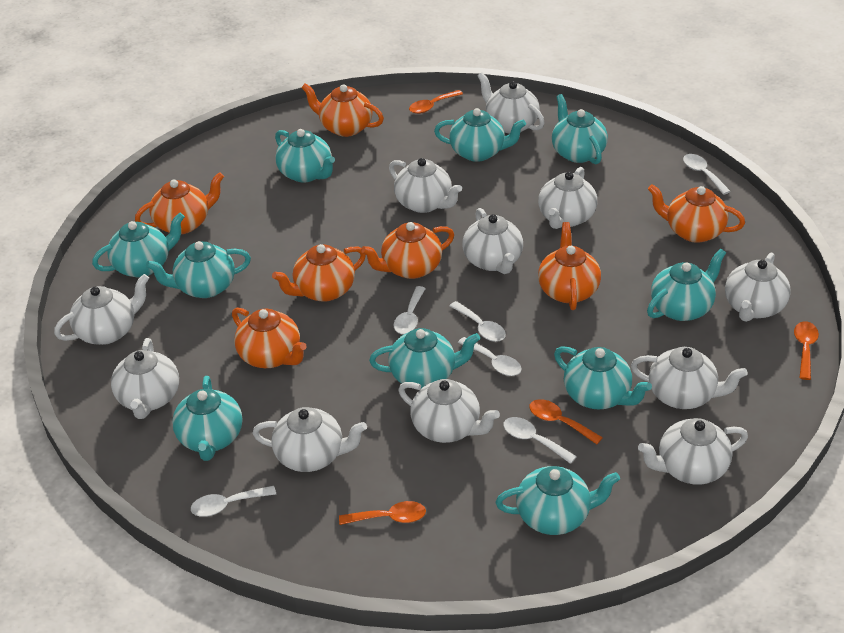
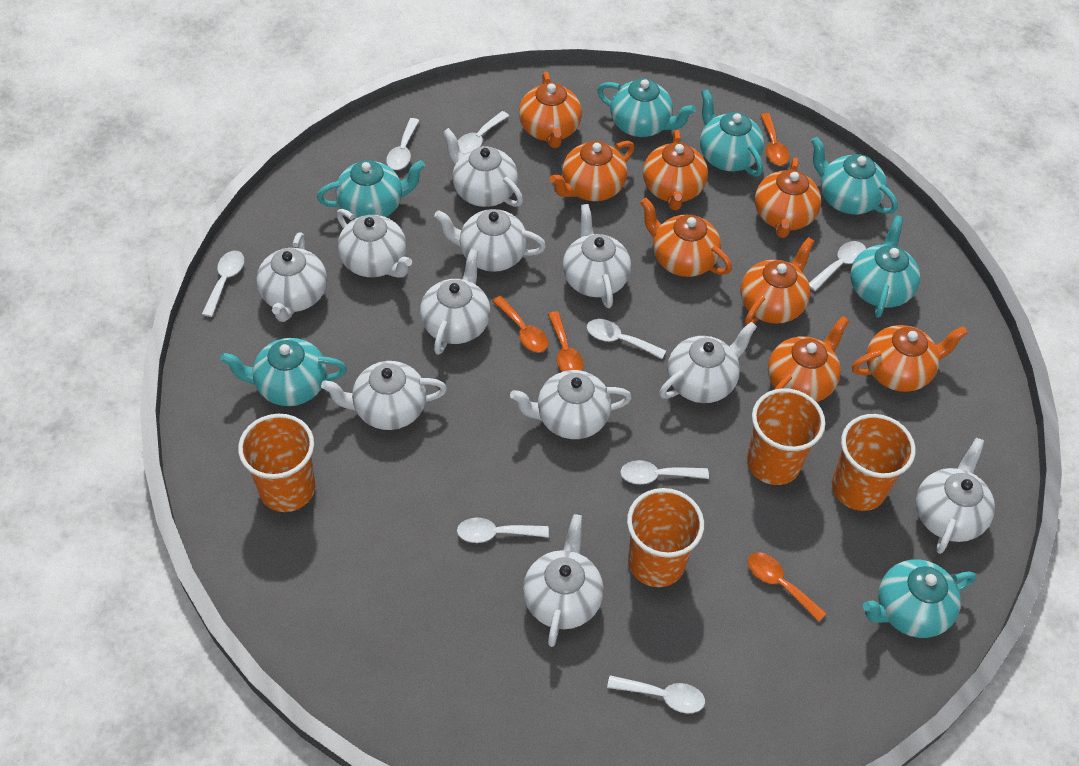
orange cup: 0 -> 4
orange teapot: 7 -> 8
turquoise teapot: 10 -> 7
white spoon: 6 -> 8

